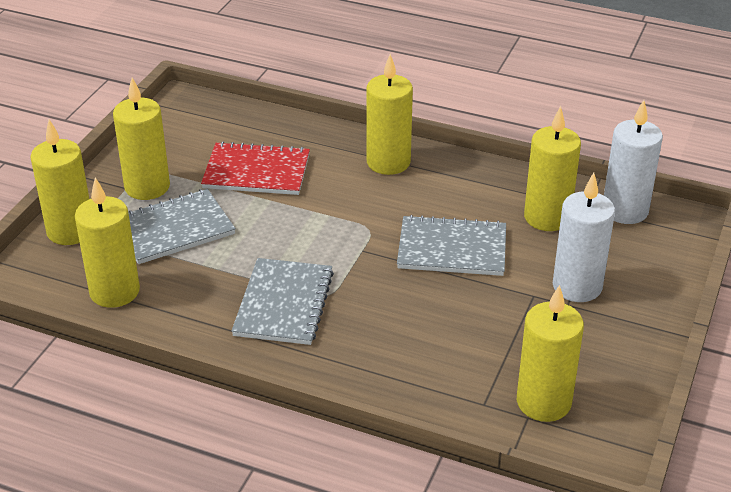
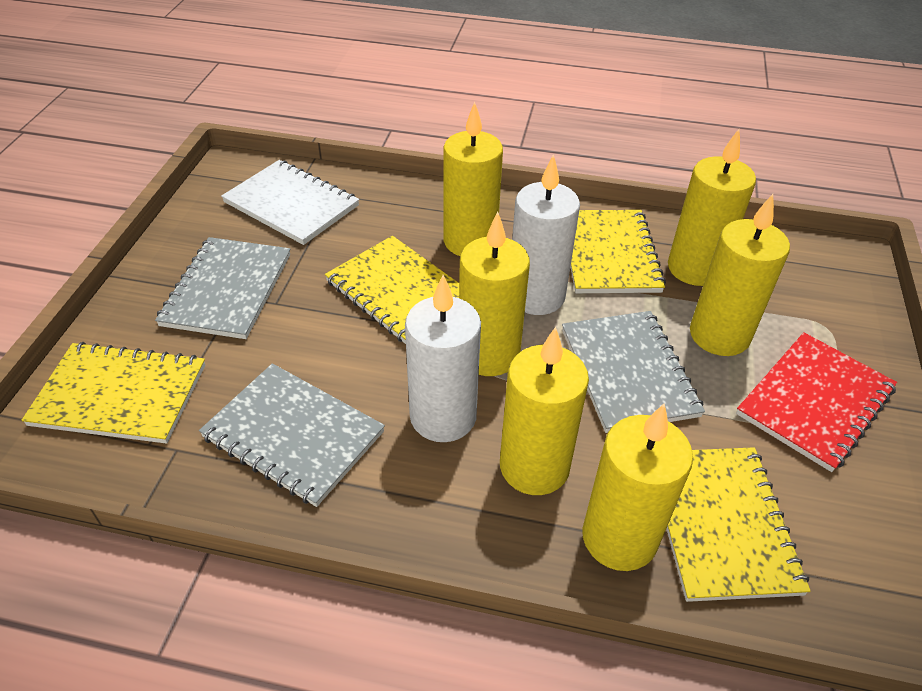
white notebook: 0 -> 1
yellow notebook: 0 -> 4

